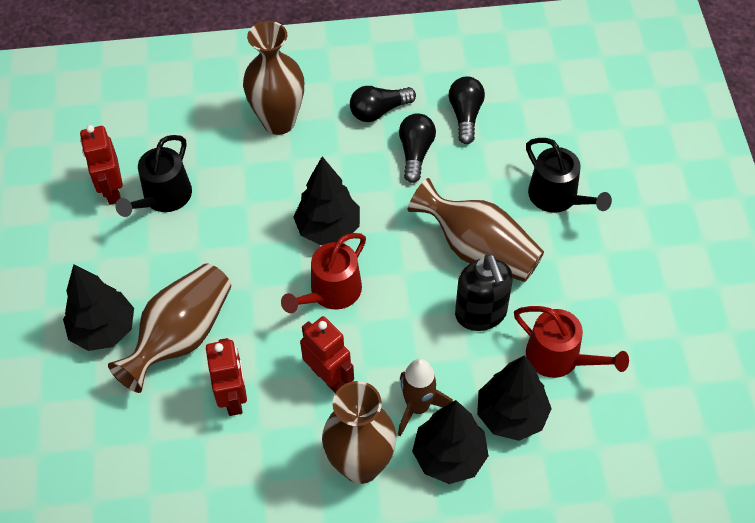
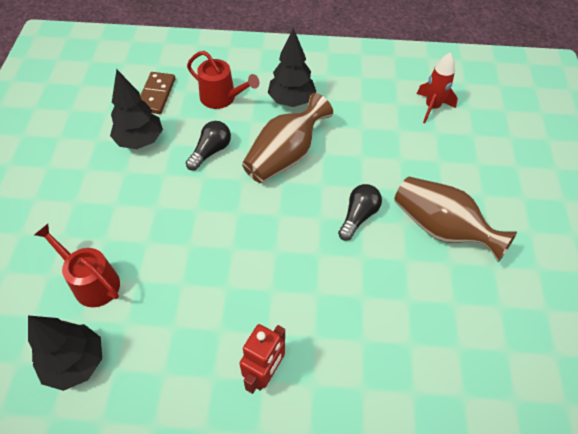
black light bulb: 3 -> 2
black soap dispenser: 1 -> 0
black tree: 4 -> 3
black watering can: 2 -> 0
brown domino: 0 -> 1
brown rocket: 1 -> 0
brown vase: 4 -> 2
red robot: 3 -> 1
red rocket: 0 -> 1

